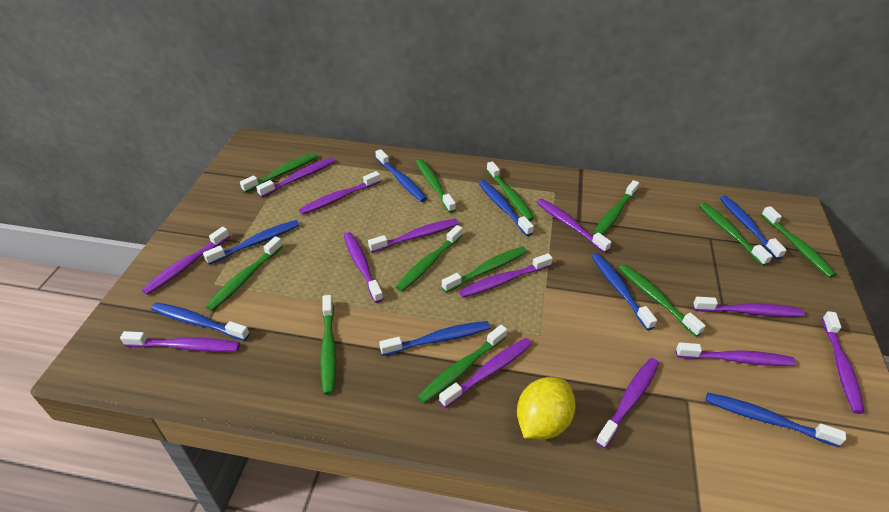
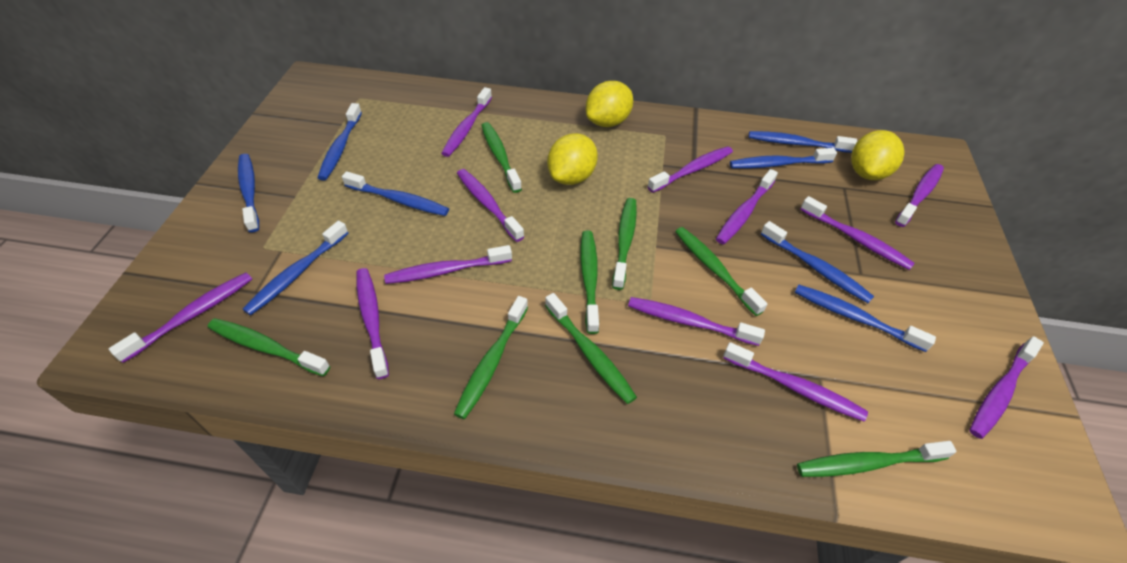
green toothbrush: 12 -> 8
purple toothbrush: 13 -> 12
yellow lemon: 1 -> 3

